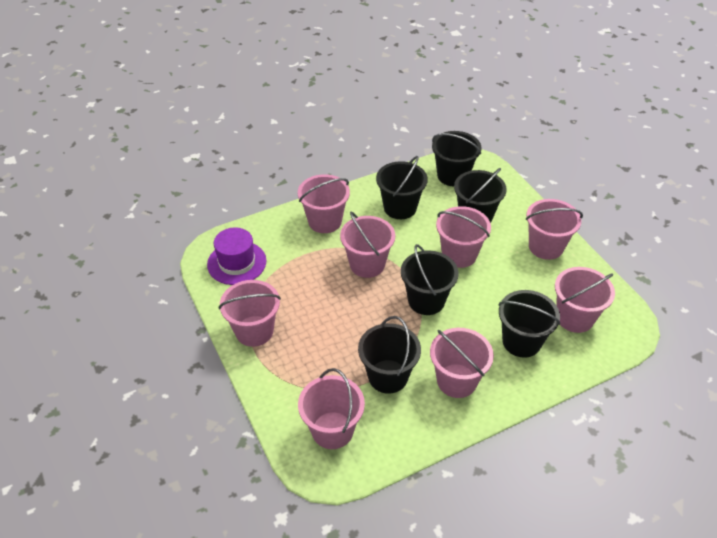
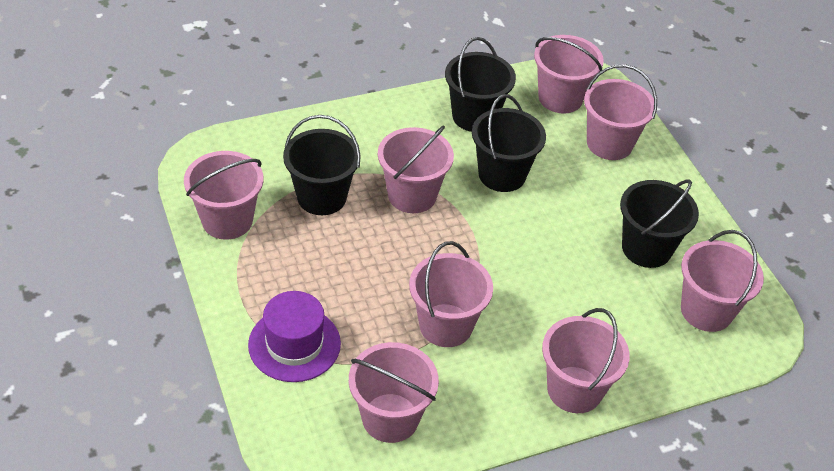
black bucket: 6 -> 4

